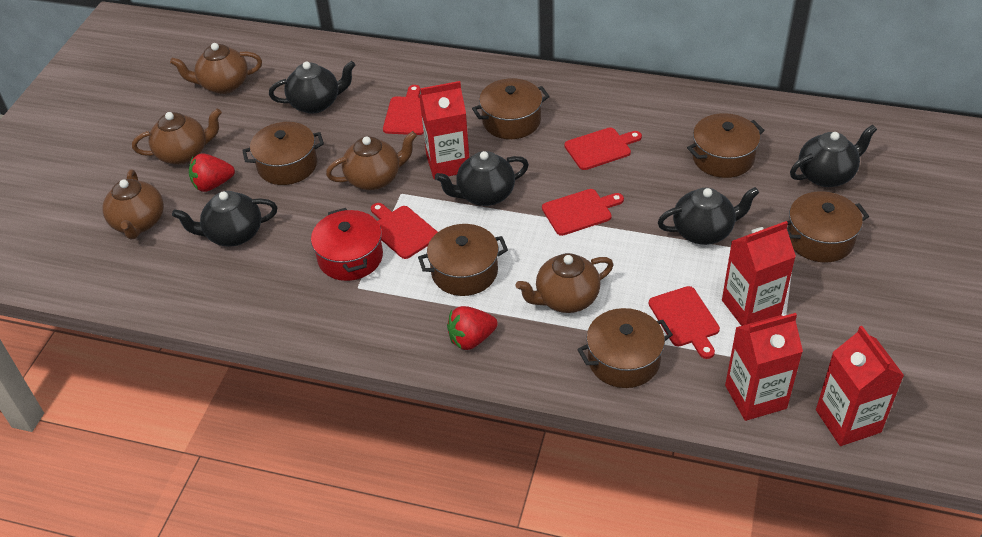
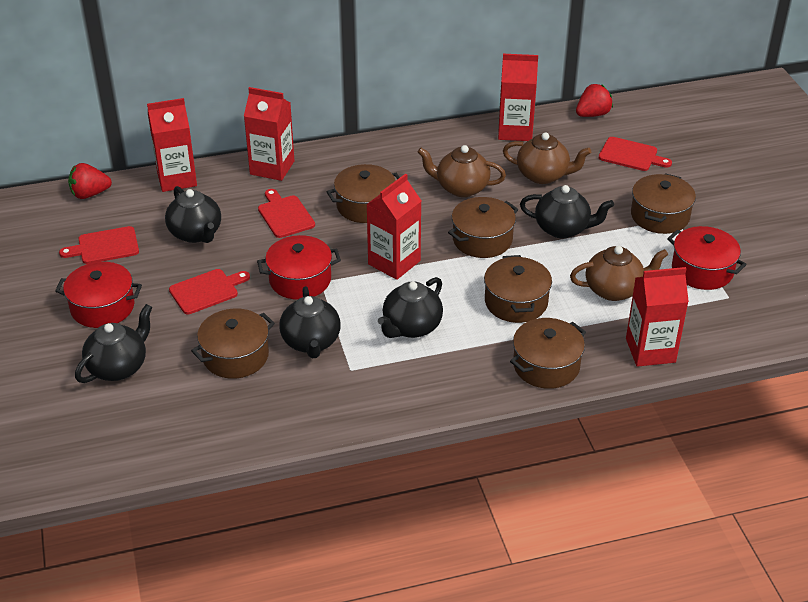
brown teapot: 5 -> 3
red carton: 4 -> 5
red cutting board: 5 -> 4
red pot: 1 -> 3

